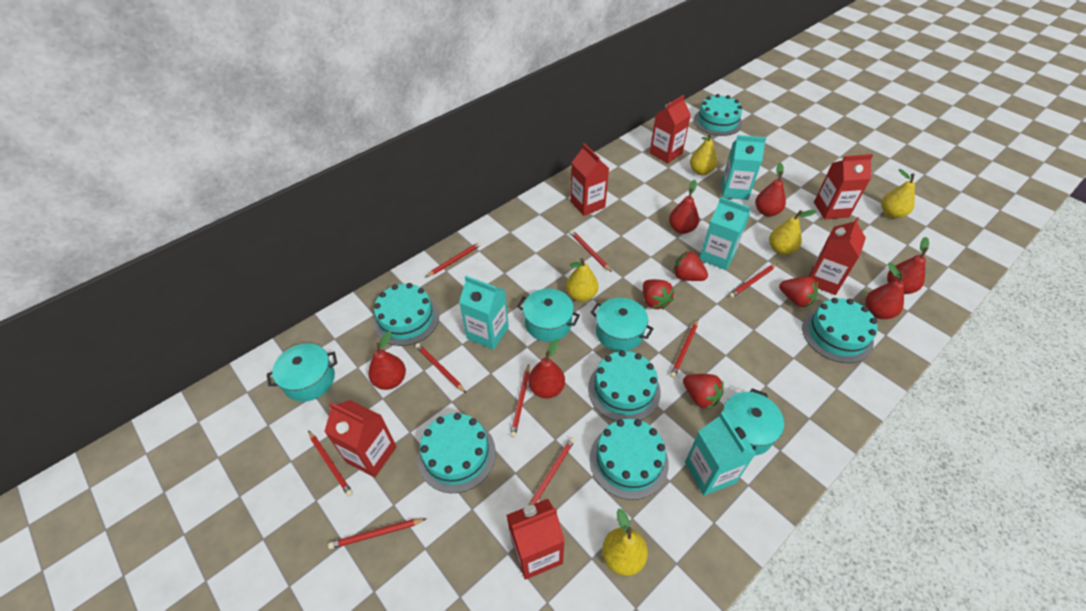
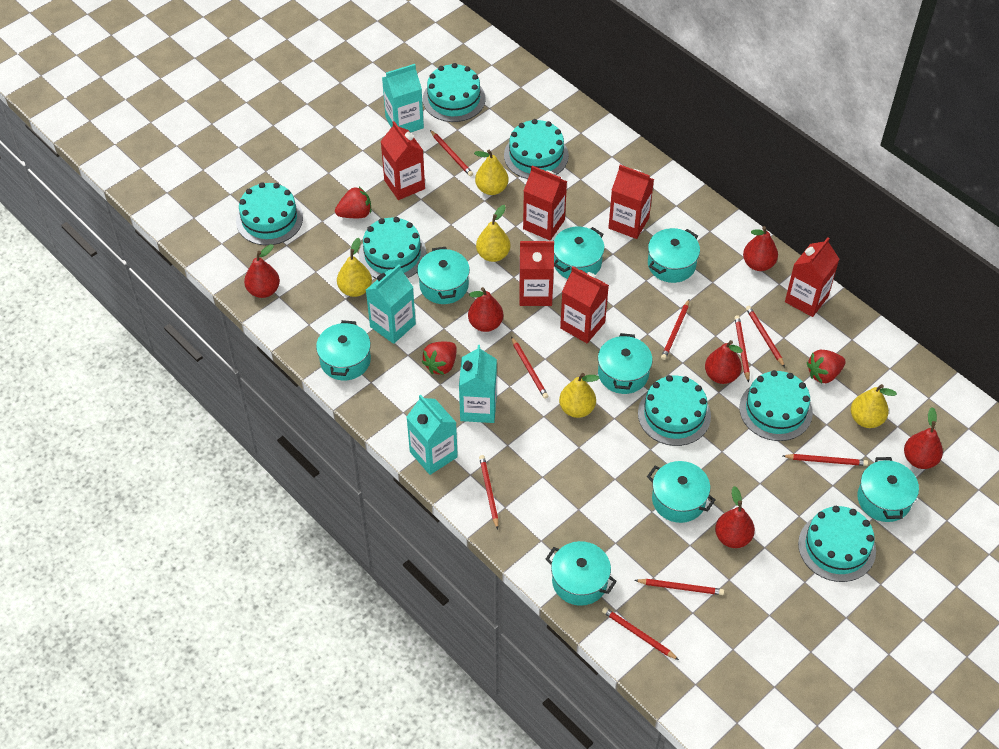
red strawberry: 4 -> 3
turquoise cake: 6 -> 7
turquoise pot: 4 -> 8

